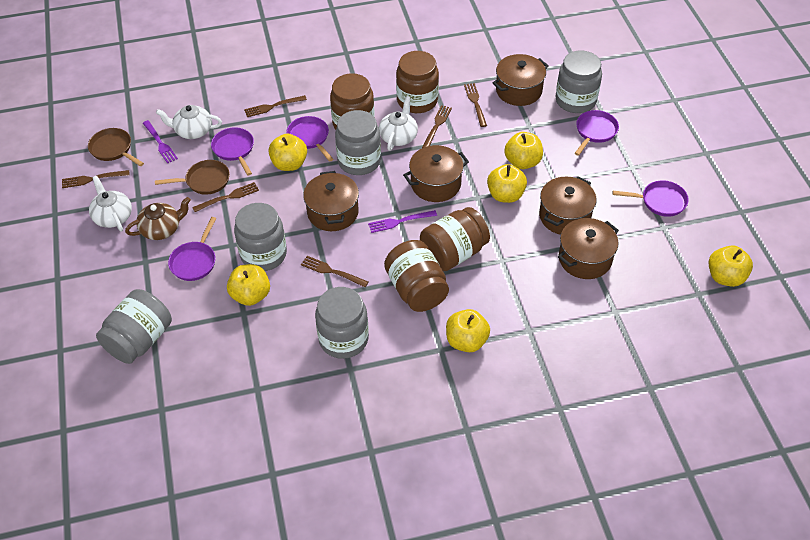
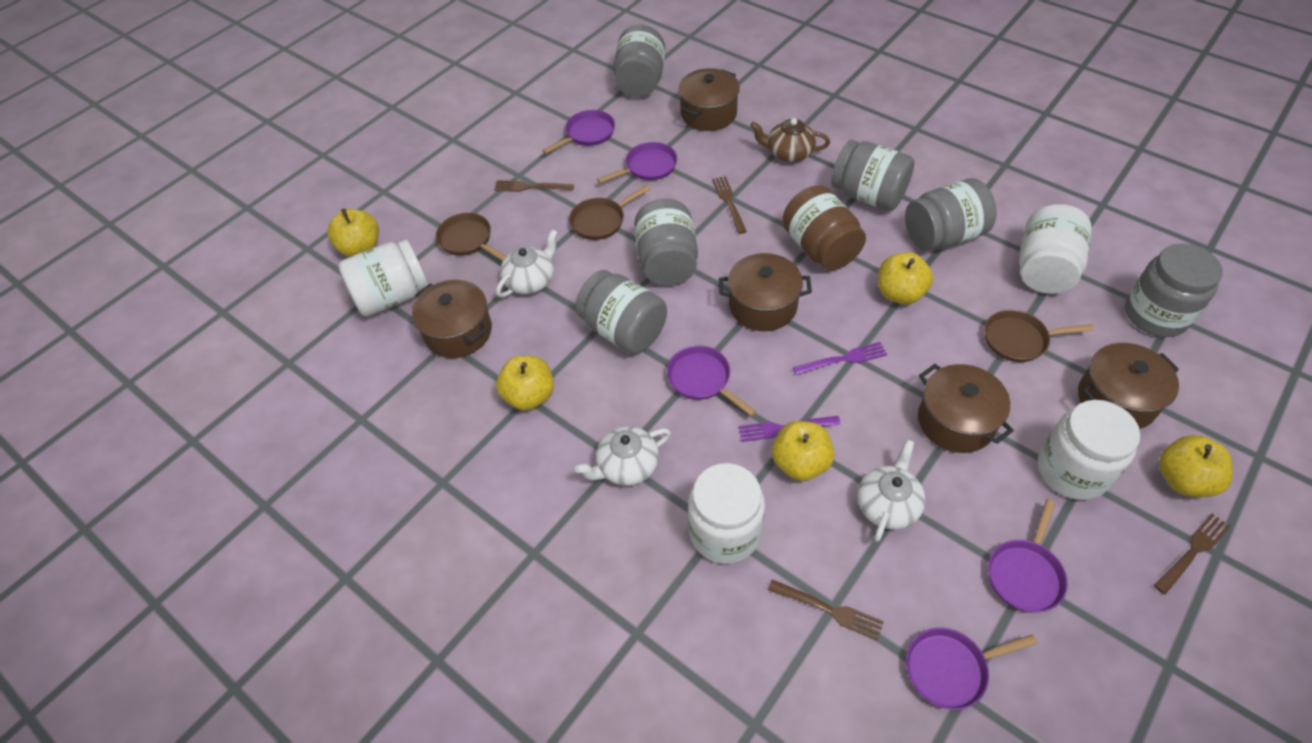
brown fork: 6 -> 4
brown jar: 4 -> 1
brown pan: 2 -> 3
grey jar: 5 -> 6
white jar: 0 -> 4
yellow apple: 6 -> 5

